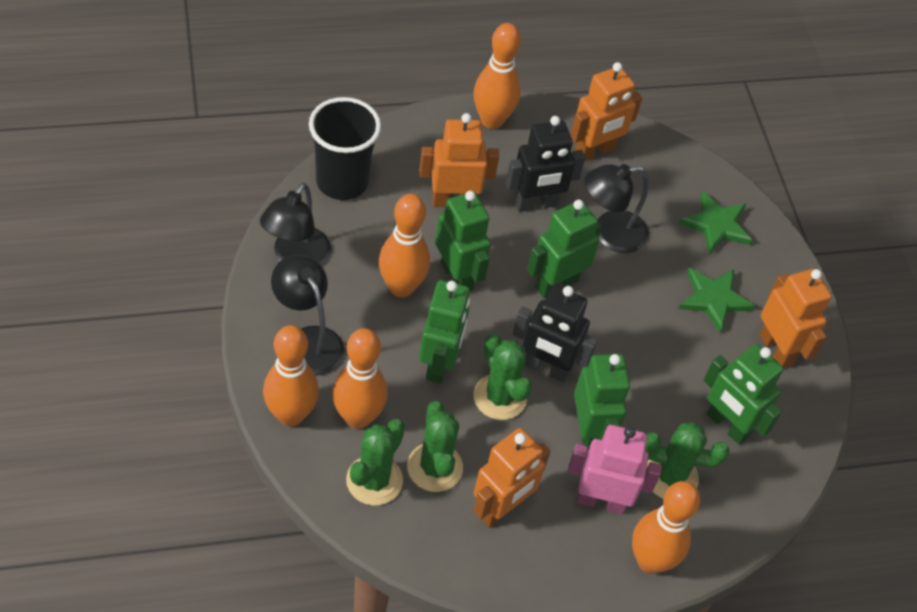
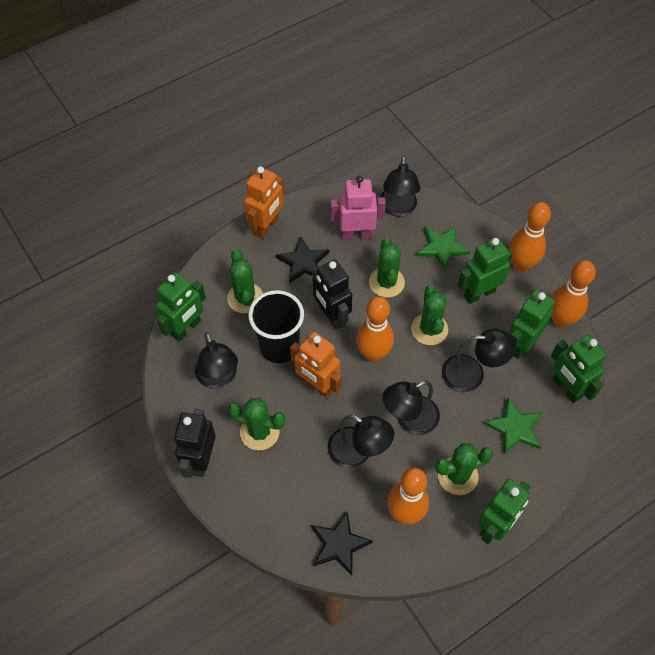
black lamp: 3 -> 5
black star: 0 -> 2
green cactus: 4 -> 5
orange bowling pin: 5 -> 4
orange robot: 4 -> 2

